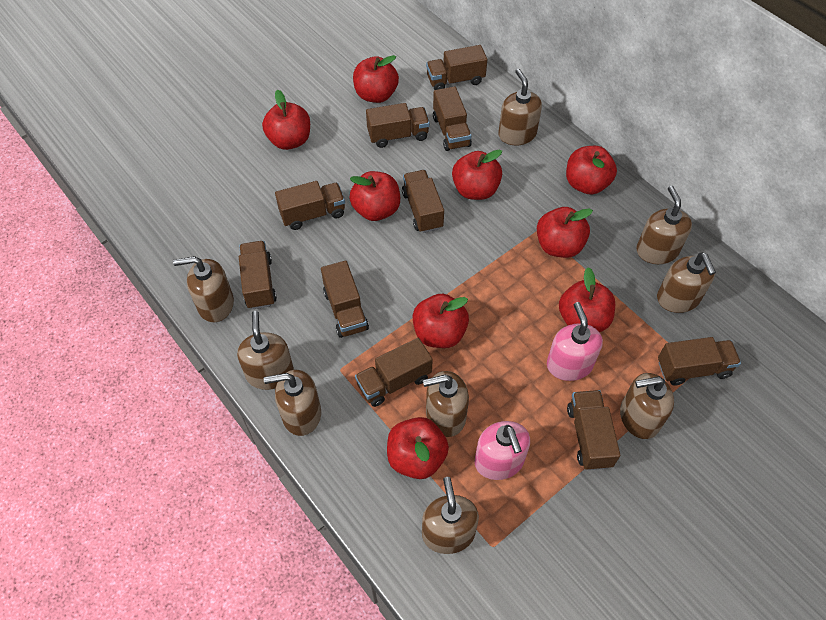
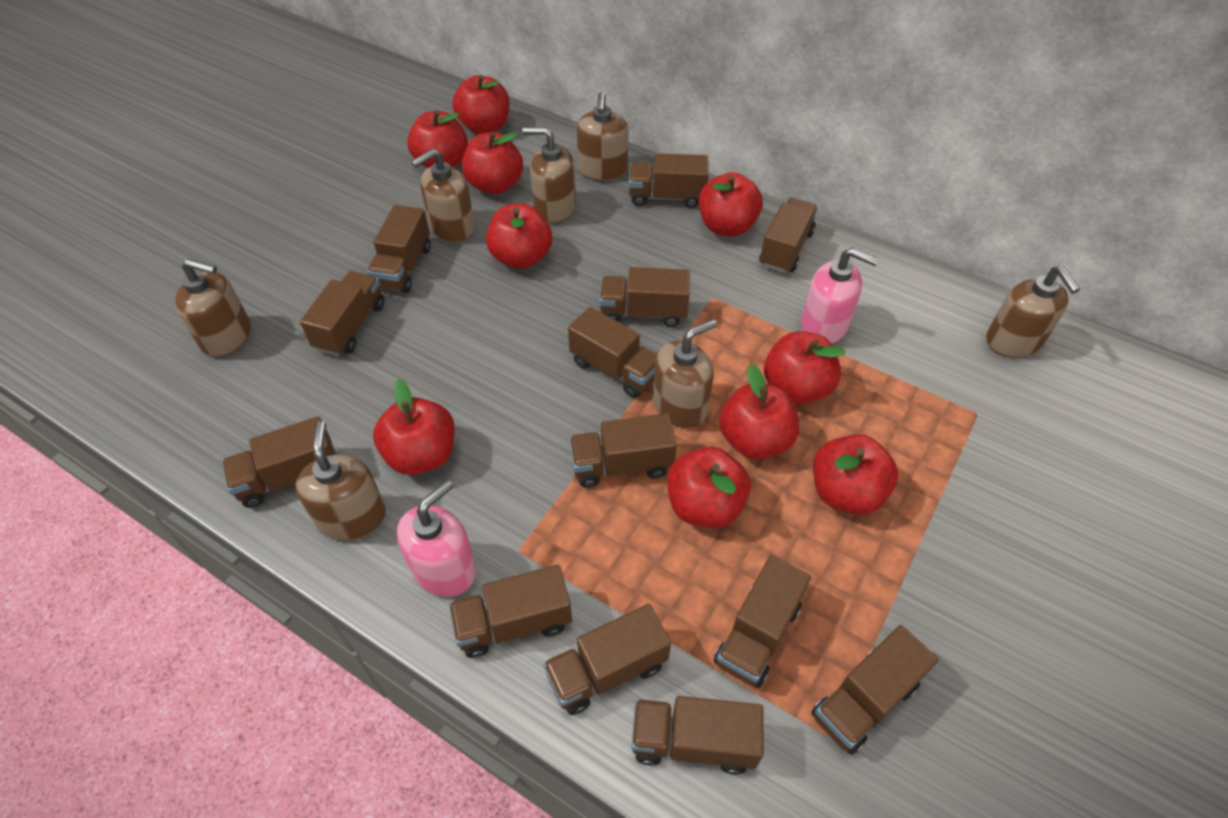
brown soap dispenser: 9 -> 7
brown truck: 10 -> 13
red apple: 9 -> 10

